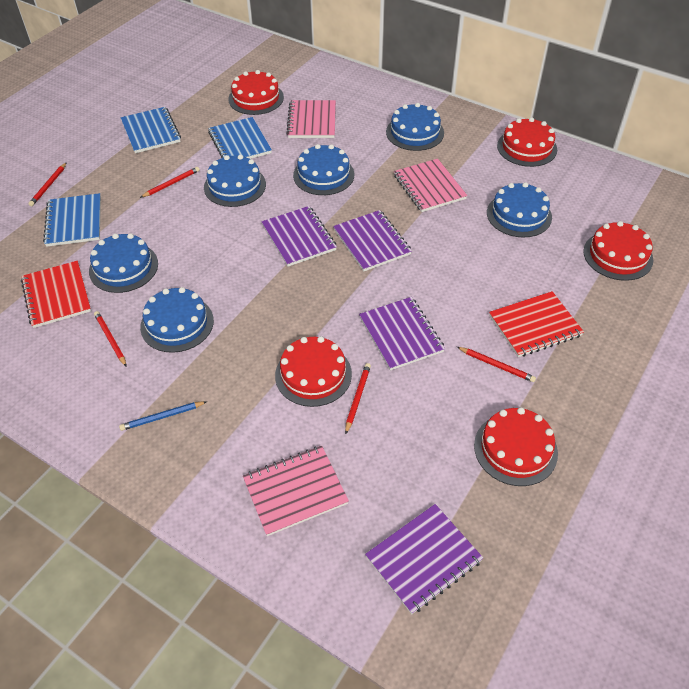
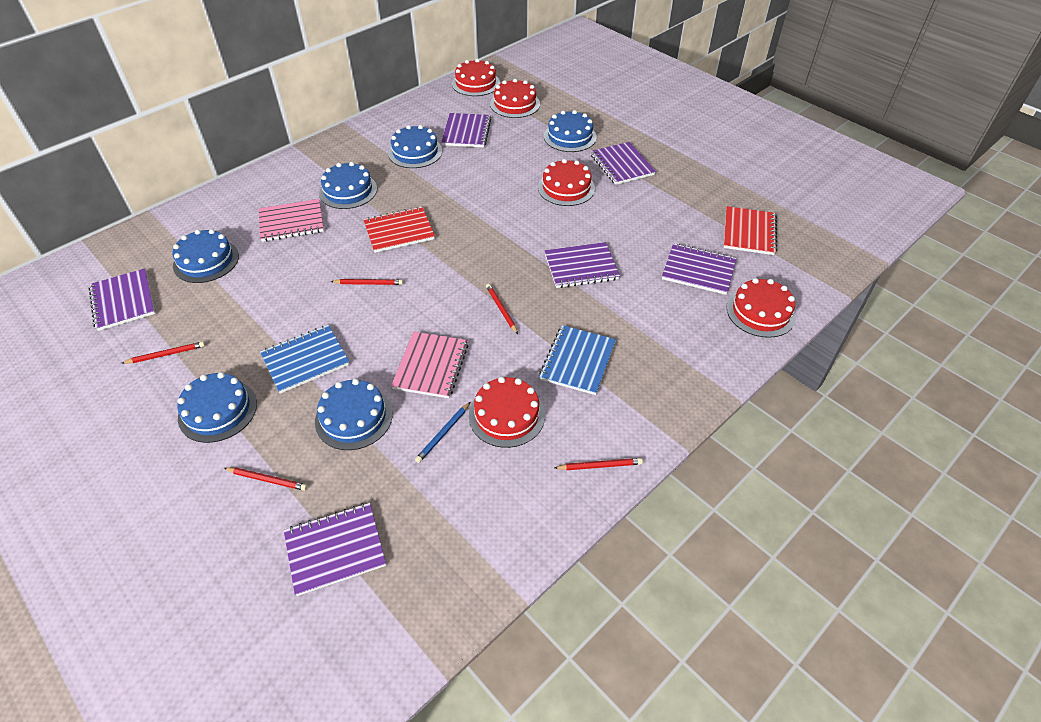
blue notebook: 3 -> 2
pink notebook: 3 -> 2
purple notebook: 4 -> 6

